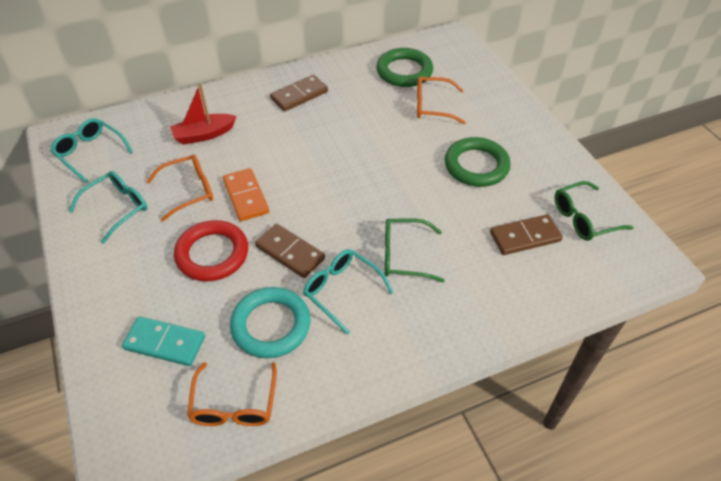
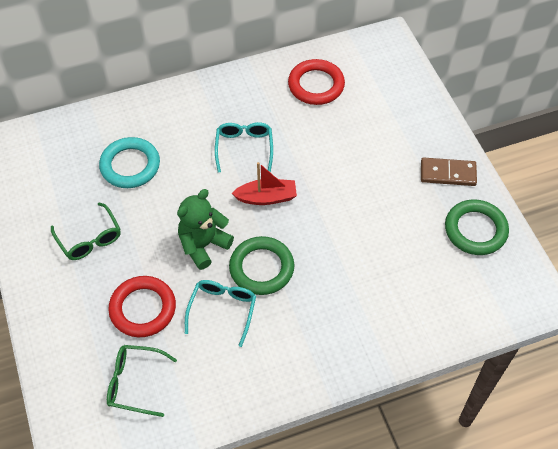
brown domino: 3 -> 1
green teddy bear: 0 -> 1
orange domino: 1 -> 0
orange glasses: 3 -> 0
red ring: 1 -> 2
turquoise domino: 1 -> 0
turquoise glasses: 3 -> 2

